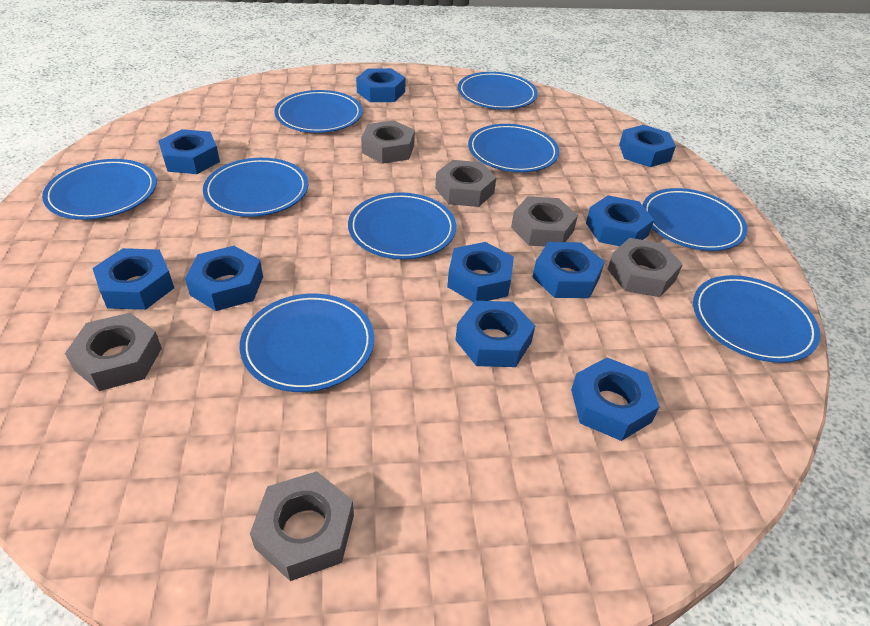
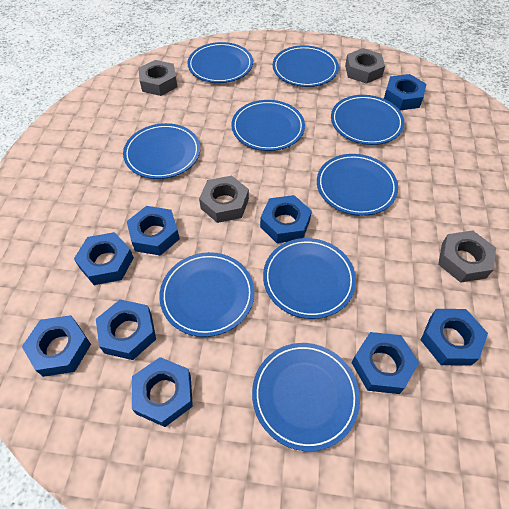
blue nut: 10 -> 9
grey nut: 6 -> 4

